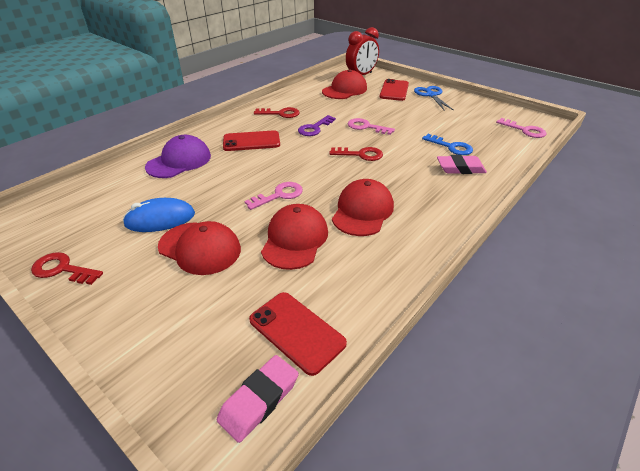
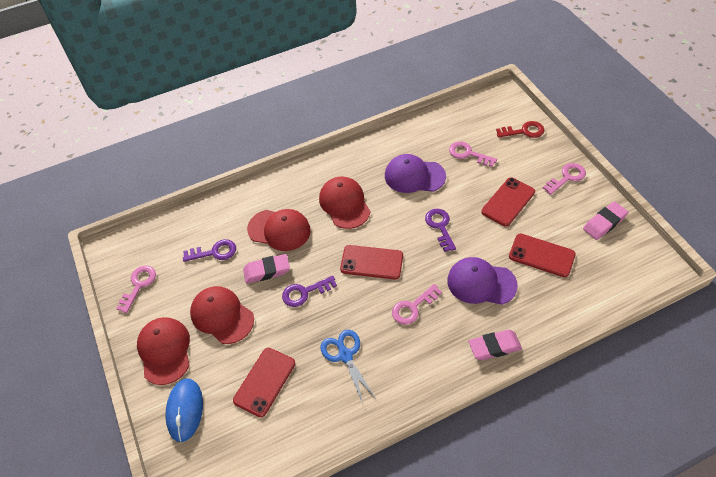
blue key: 1 -> 0
pink eraser: 2 -> 3
pink key: 3 -> 4
purple cap: 1 -> 2
purple key: 1 -> 3
red clock: 1 -> 0
red key: 3 -> 1
red phone: 3 -> 4

